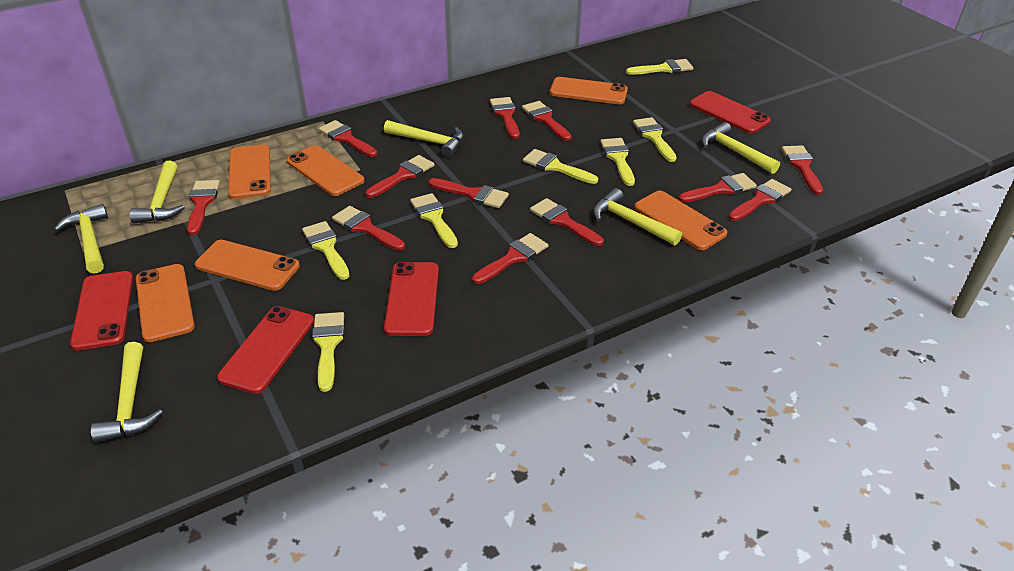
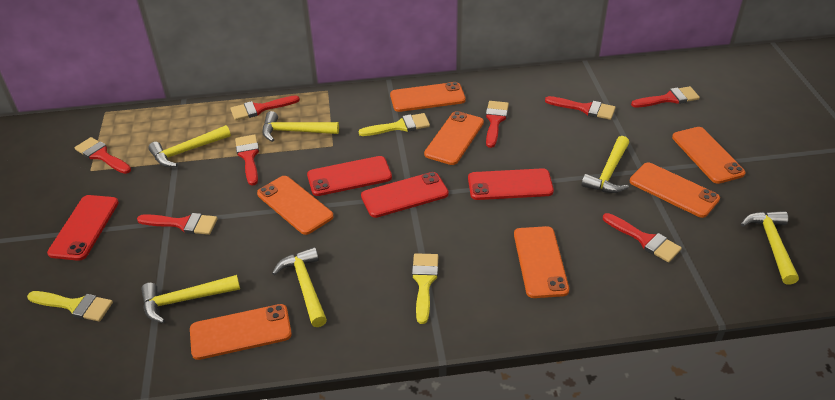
orange phone: 6 -> 7
red brush: 12 -> 8
yellow brush: 7 -> 3

